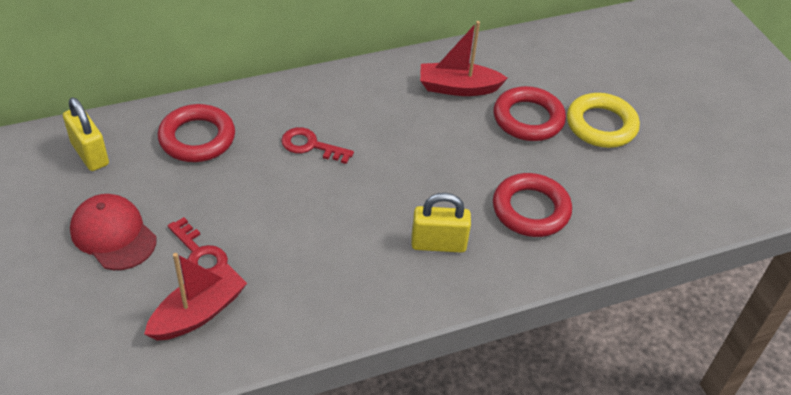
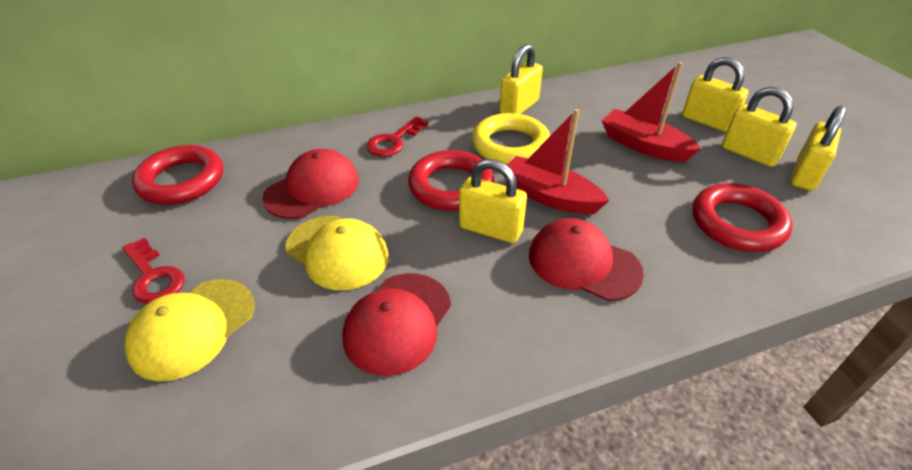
red cap: 1 -> 3
yellow cap: 0 -> 2
yellow padlock: 2 -> 5

